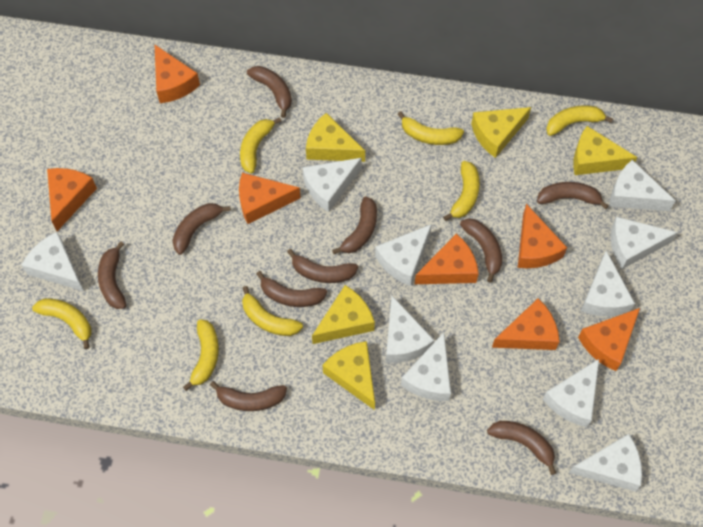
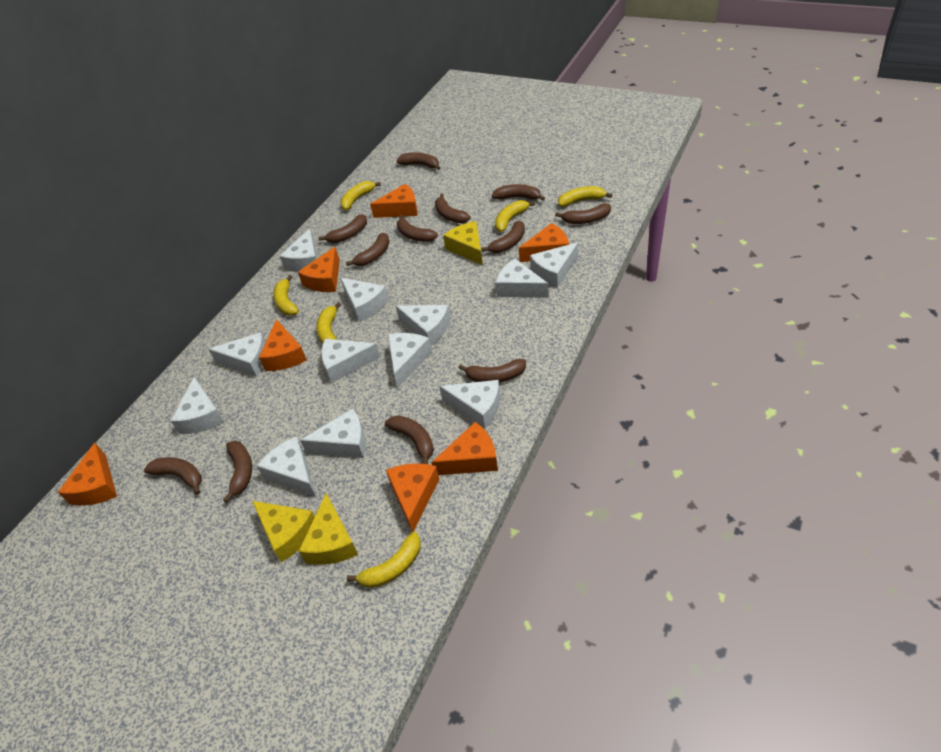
brown banana: 10 -> 12
white cheese: 10 -> 12
yellow banana: 7 -> 6
yellow cheese: 5 -> 3

